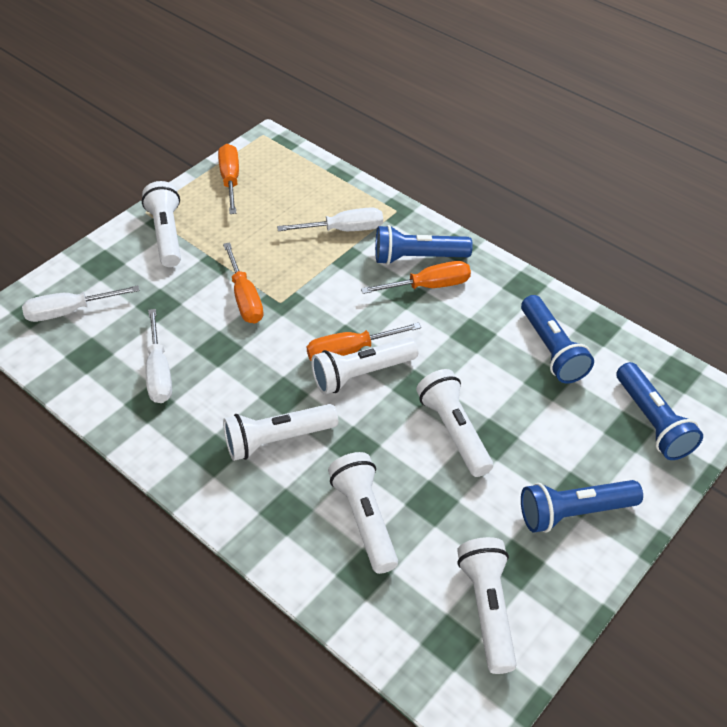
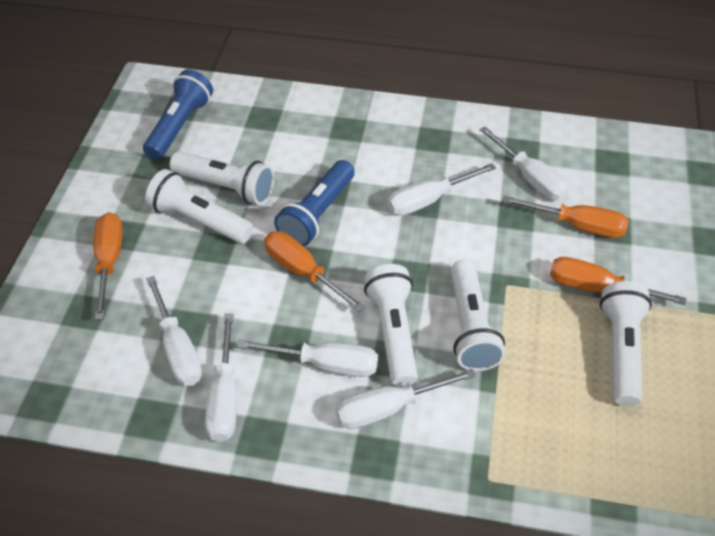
blue flashlight: 4 -> 2
white flashlight: 6 -> 5
white screwdriver: 3 -> 6

